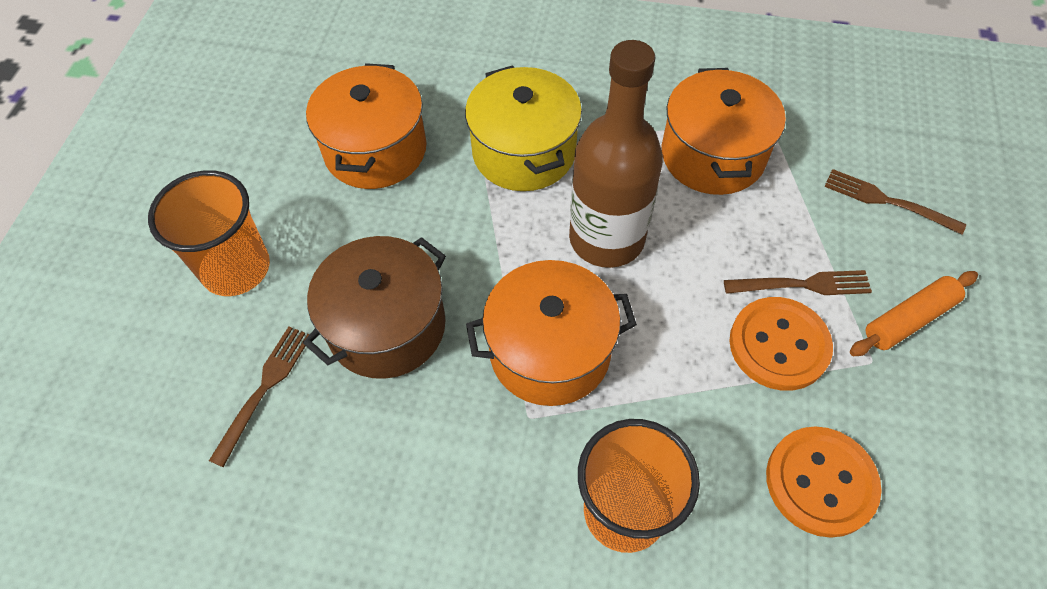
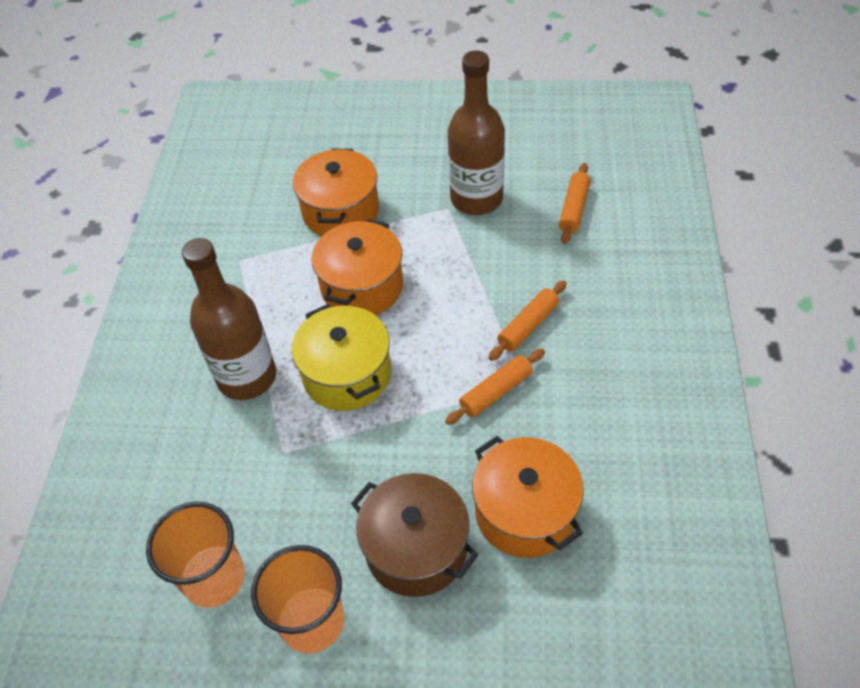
brown bottle: 1 -> 2
brown fork: 3 -> 0
orange button: 2 -> 0
orange rolling pin: 1 -> 3

